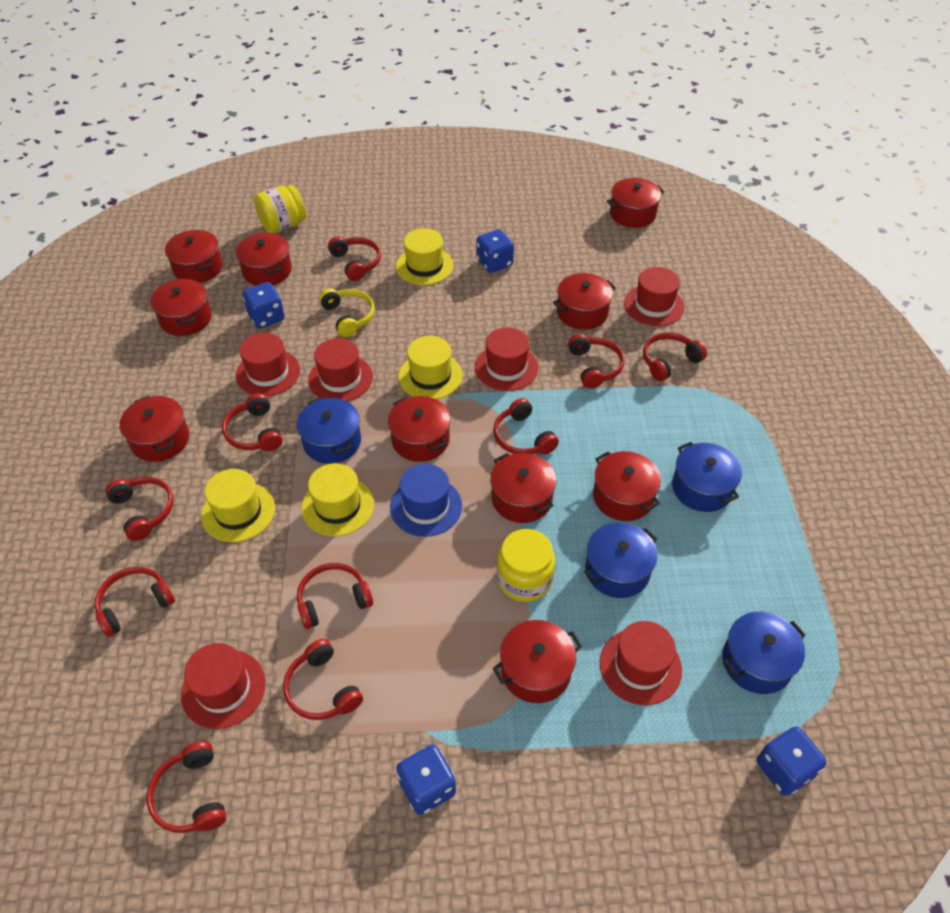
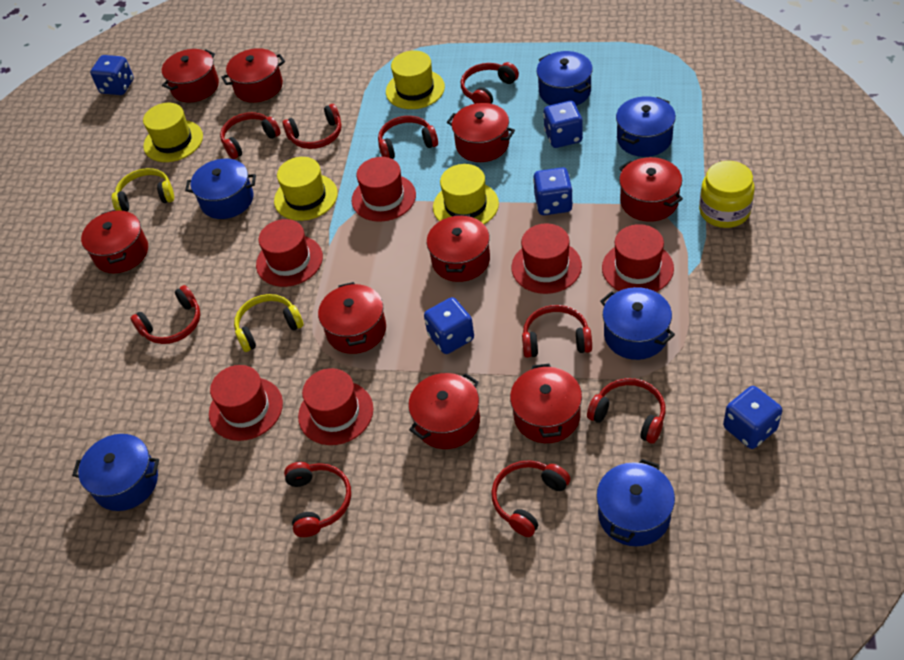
blue dice: 4 -> 5
blue hat: 1 -> 0
blue pot: 4 -> 6
red headphones: 10 -> 9
red pot: 10 -> 9
yellow headphones: 1 -> 2
yellow jar: 2 -> 1

